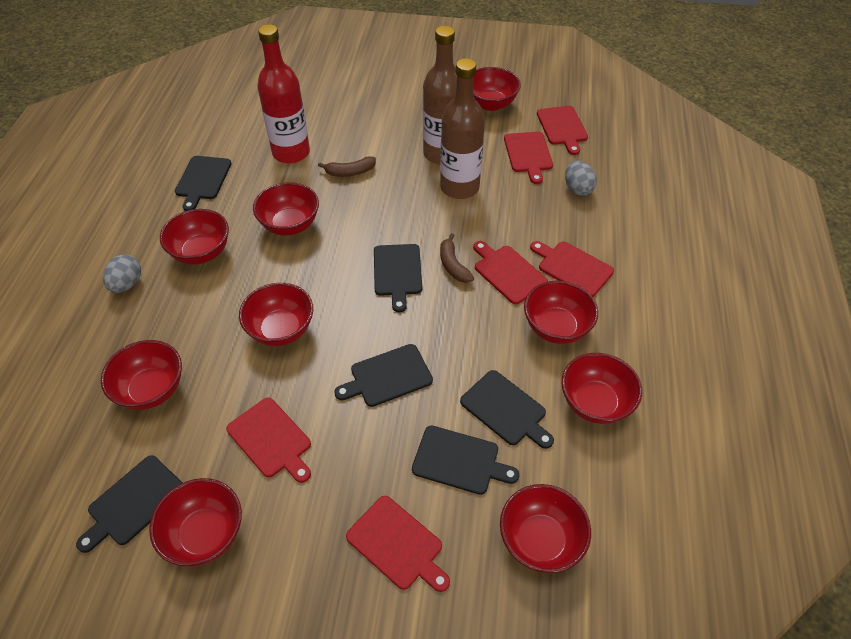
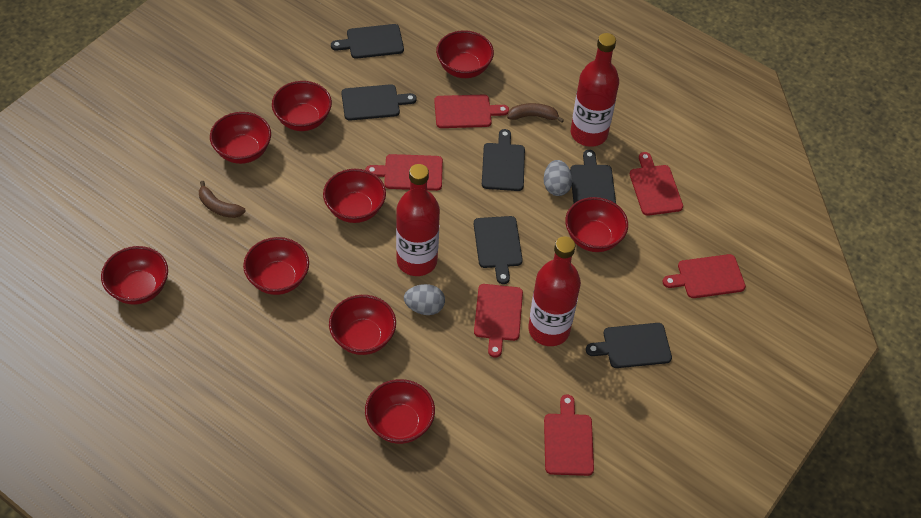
brown bottle: 2 -> 0
red bottle: 1 -> 3

